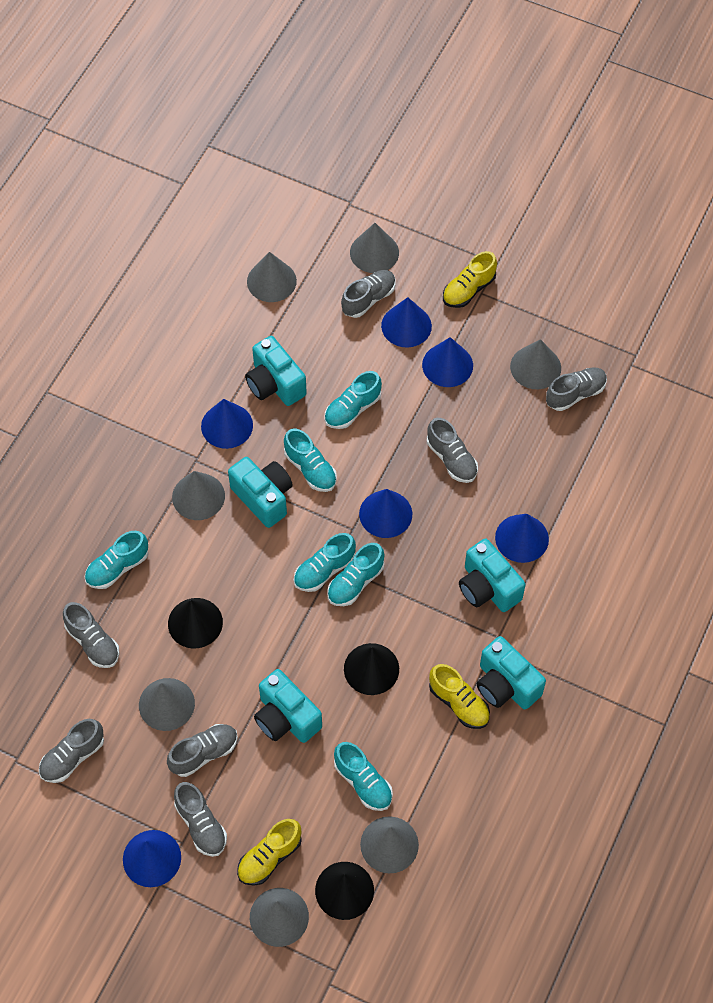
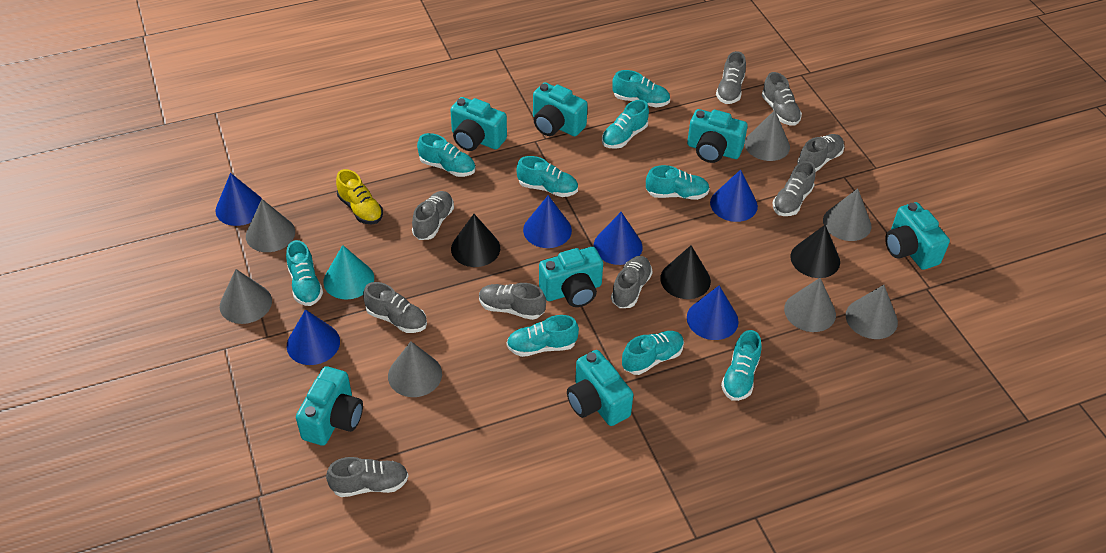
grey shoe: 7 -> 9
turquoise camera: 5 -> 7
turquoise cone: 0 -> 1
turquoise shoe: 6 -> 9
yellow shoe: 3 -> 1

